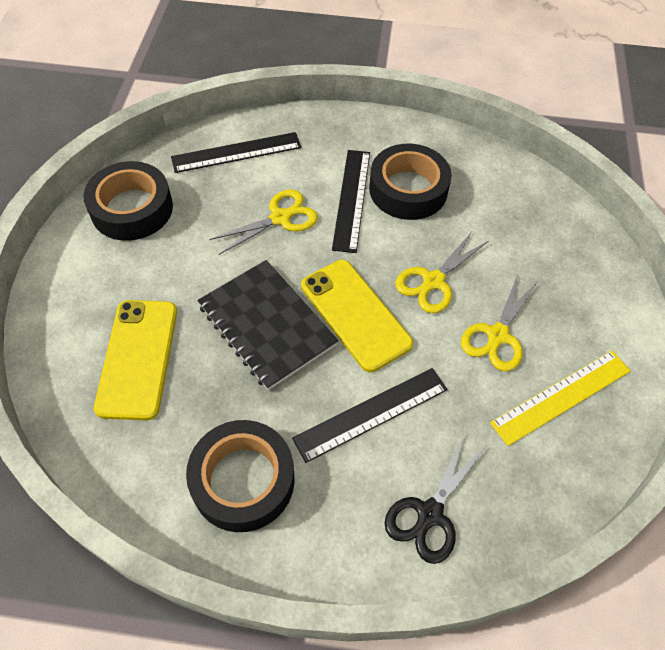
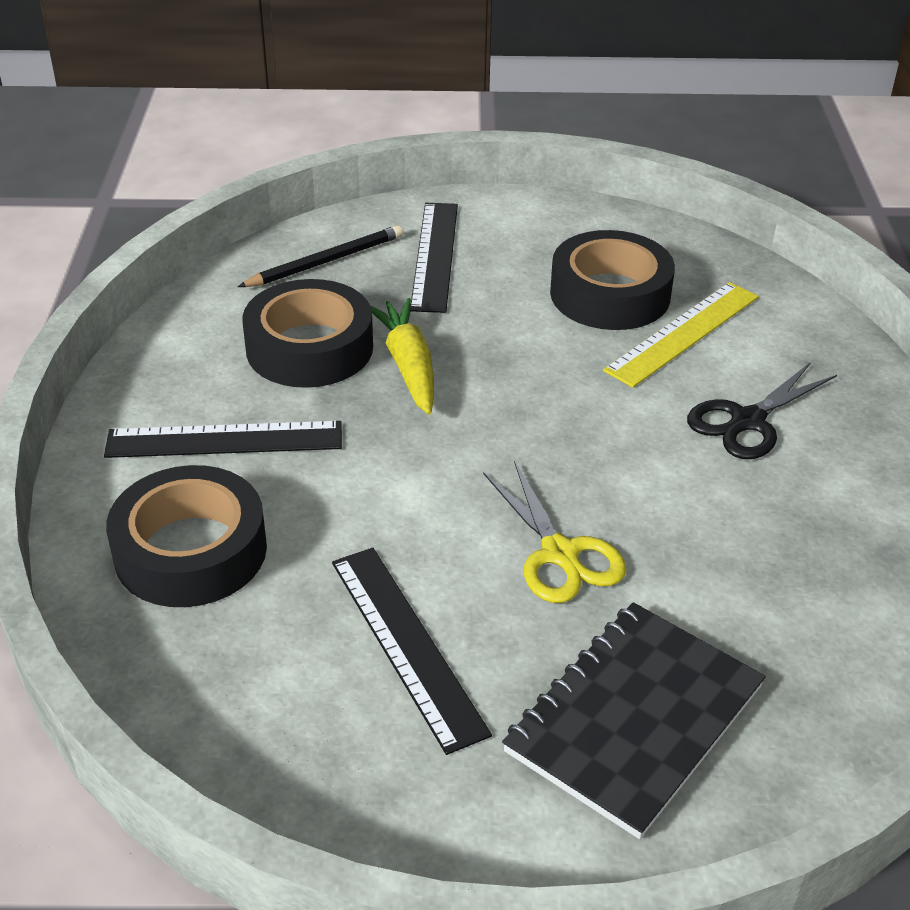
black pencil: 0 -> 1
yellow carrot: 0 -> 1
yellow phone: 2 -> 0
yellow scissors: 3 -> 1

